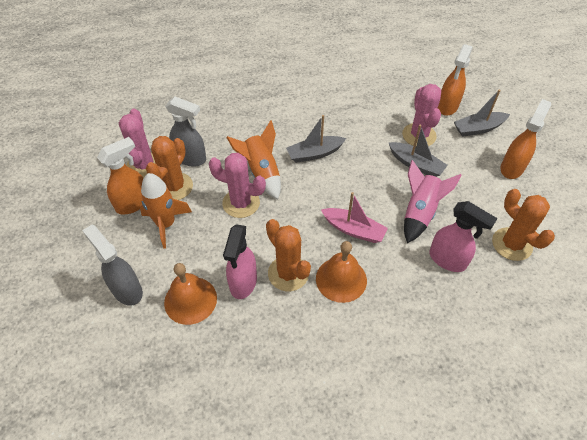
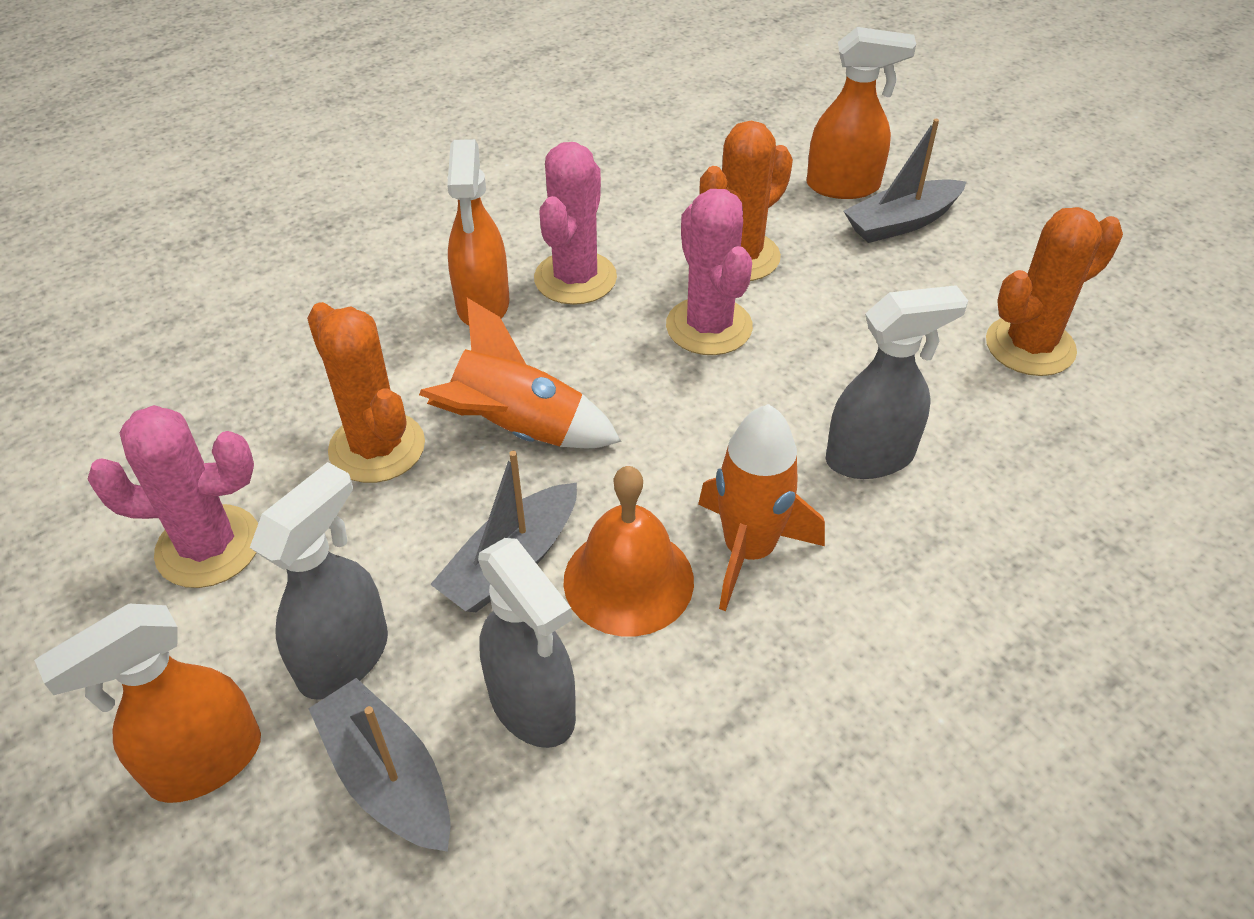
grey spray bottle: 2 -> 3
orange bell: 2 -> 1
pink boat: 1 -> 0
pink rocket: 1 -> 0
pink spray bottle: 2 -> 0

